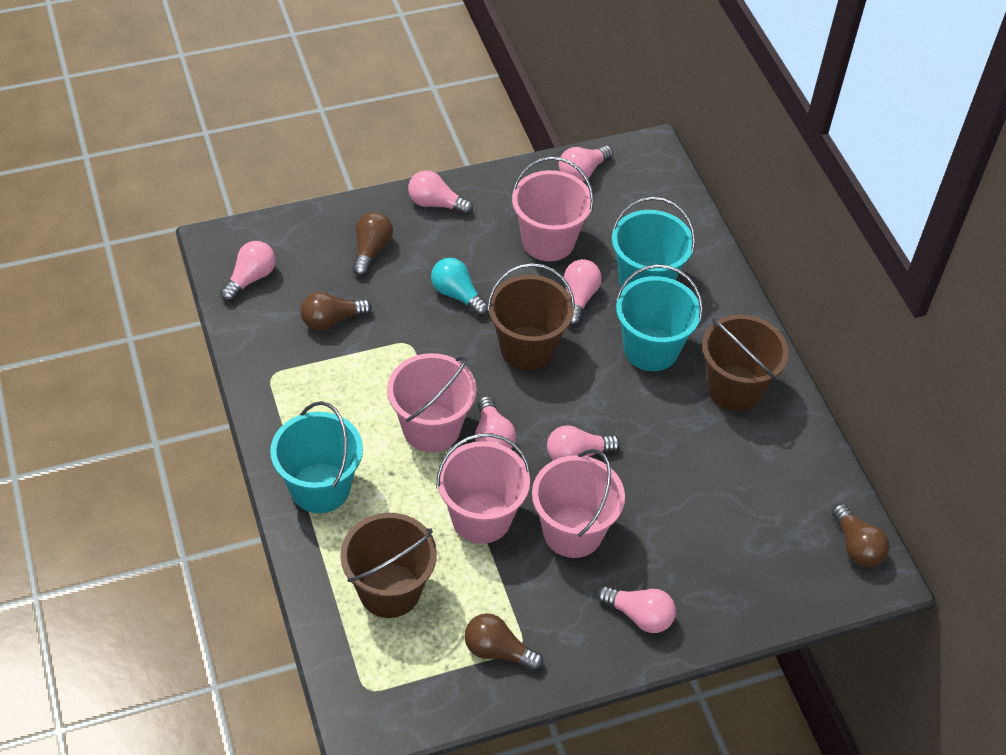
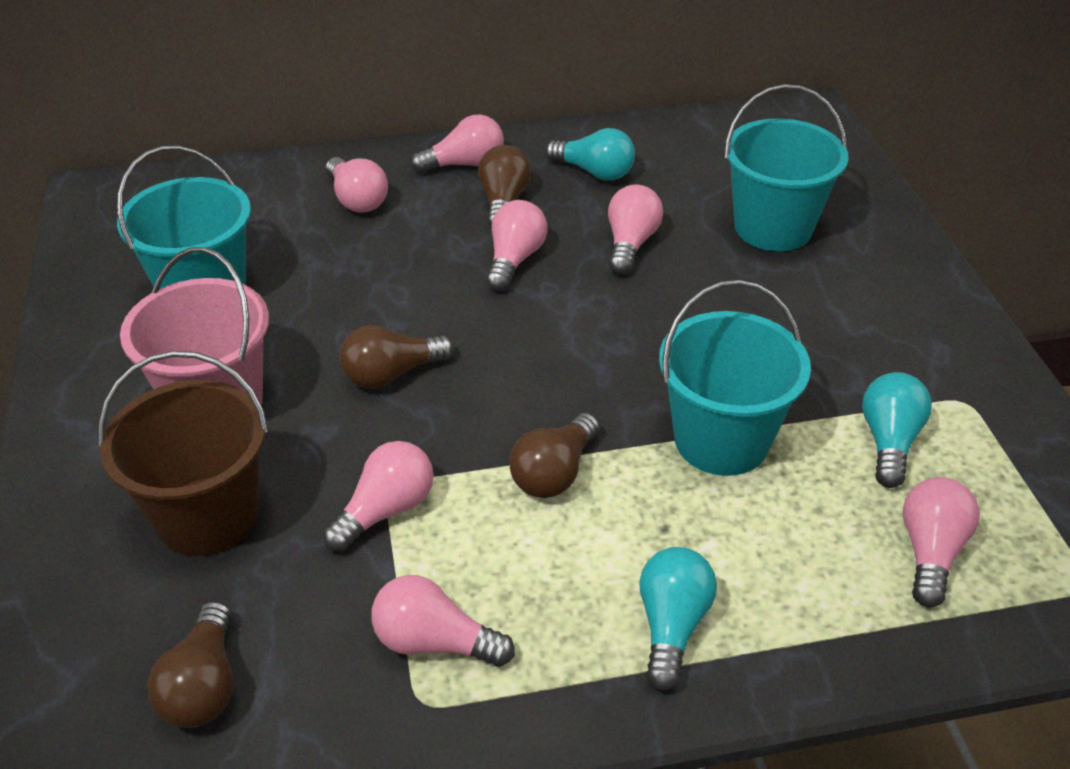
brown bucket: 3 -> 1
pink bucket: 4 -> 1
turquoise light bulb: 1 -> 3

